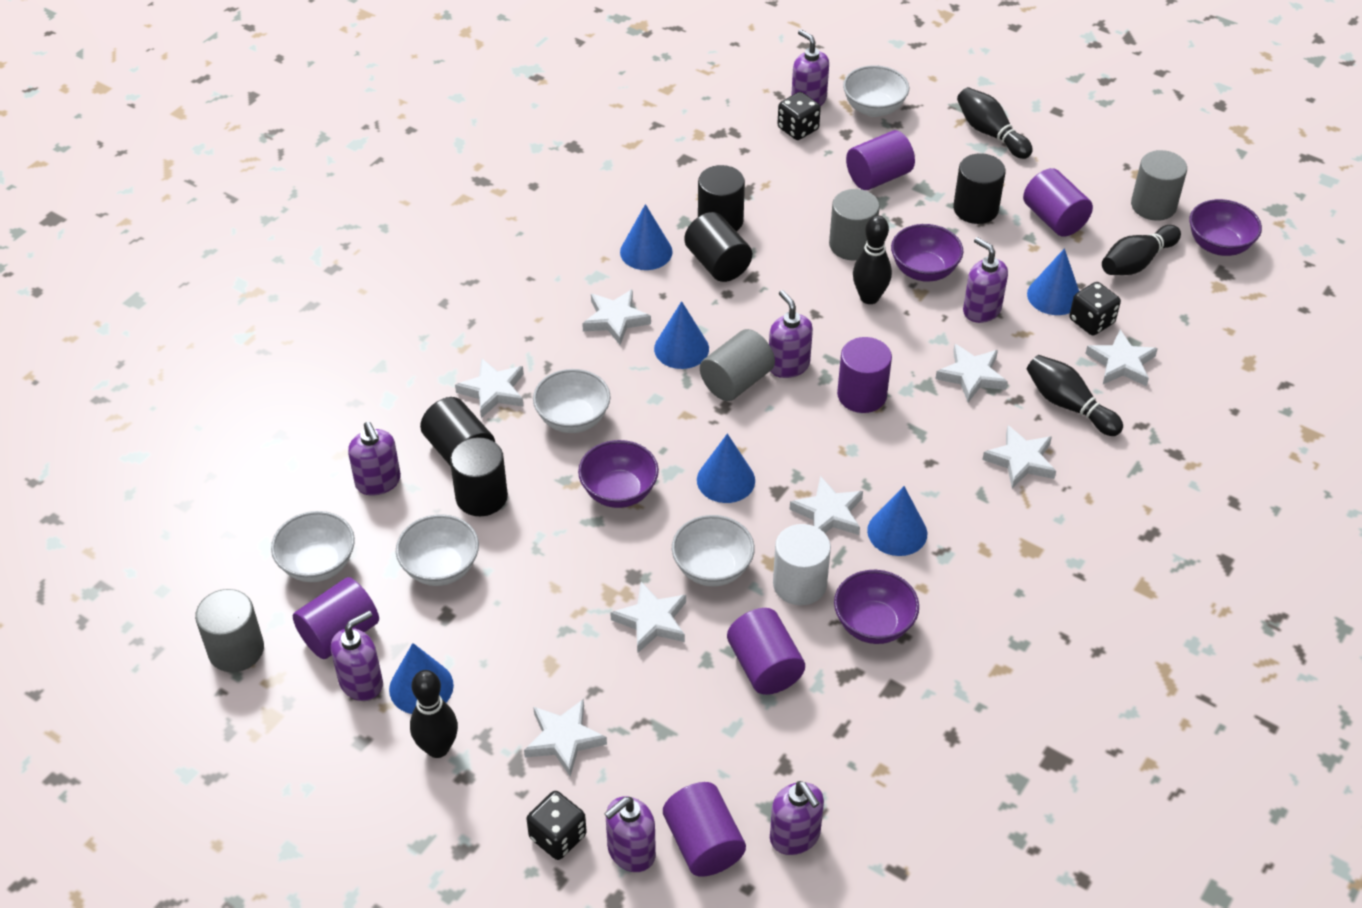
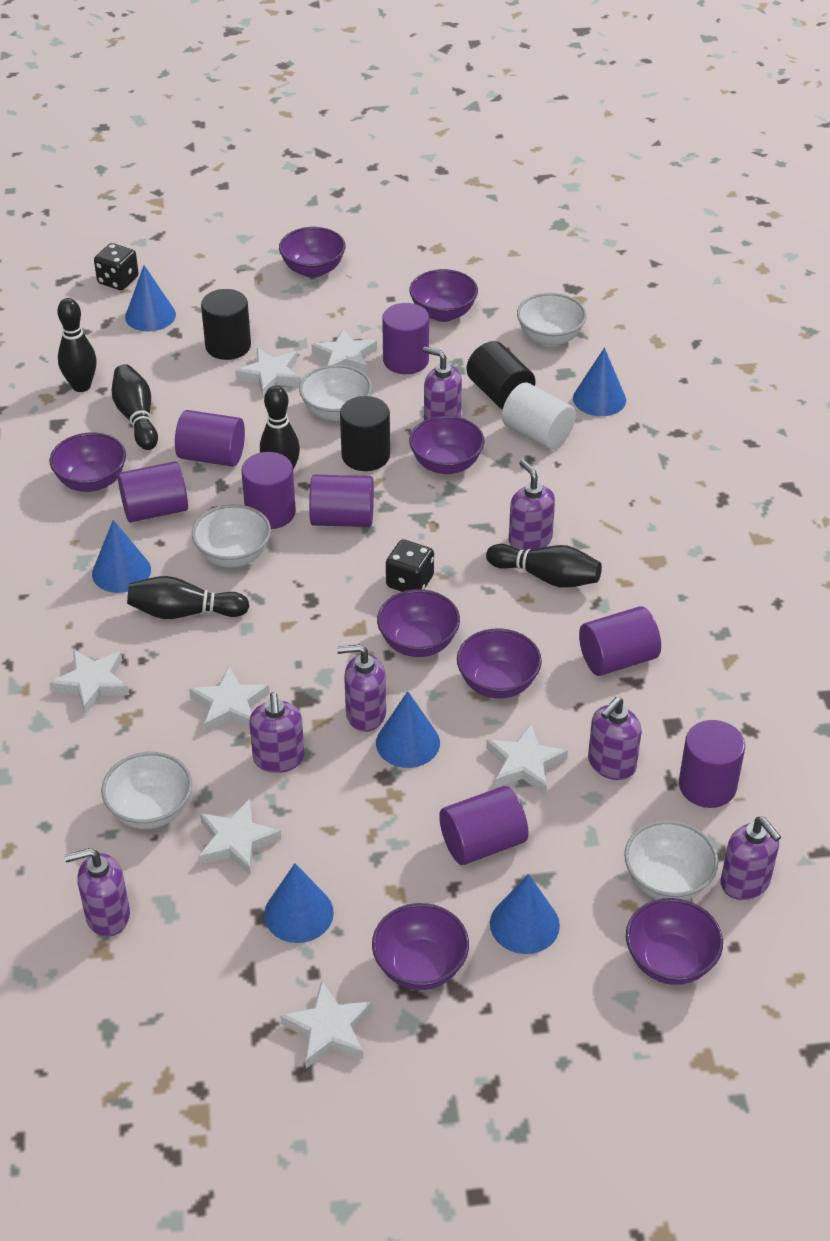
black cylinder: 5 -> 3
black dice: 3 -> 2
grey cylinder: 4 -> 0
purple bowl: 4 -> 8
purple cylinder: 6 -> 8
white star: 8 -> 7

